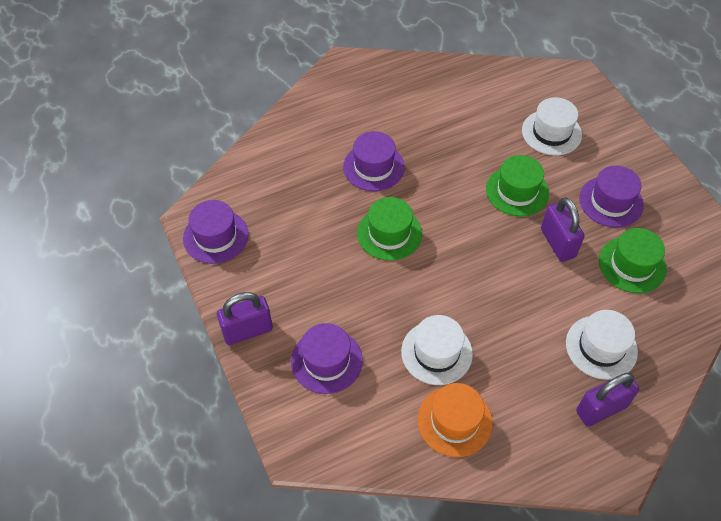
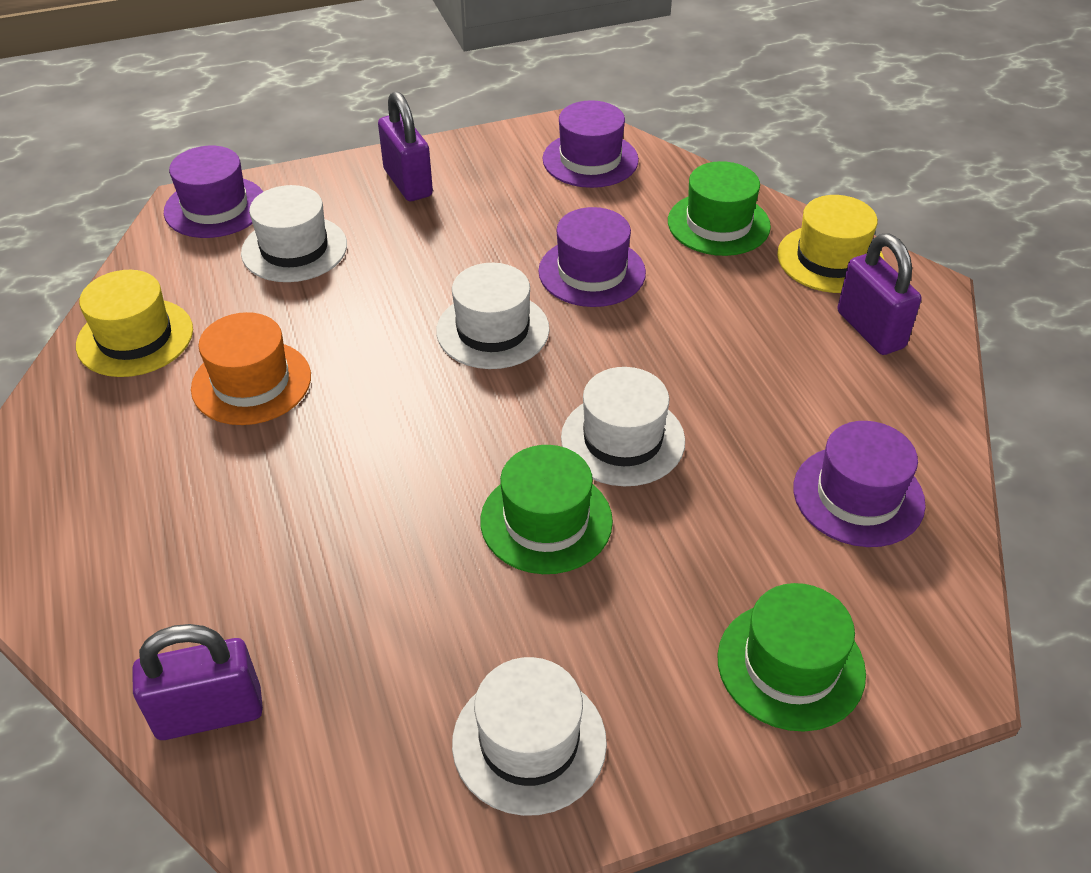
white hat: 3 -> 4
yellow hat: 0 -> 2

